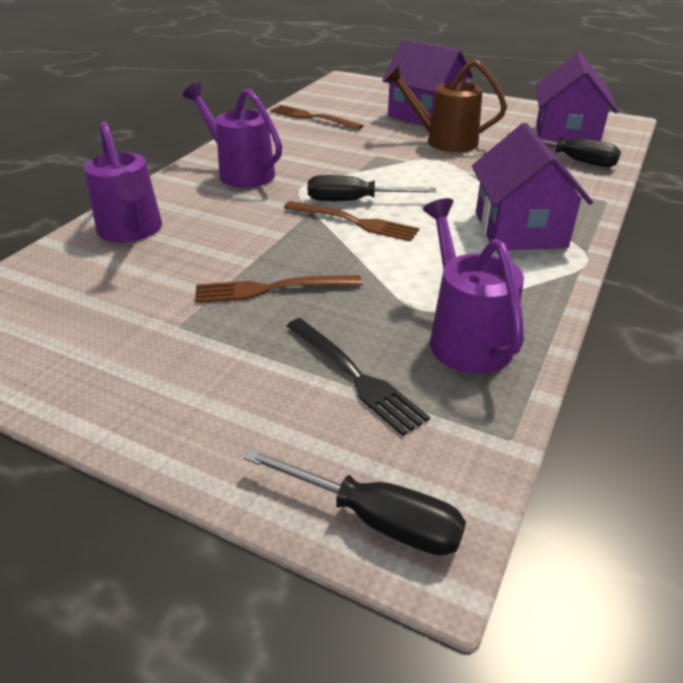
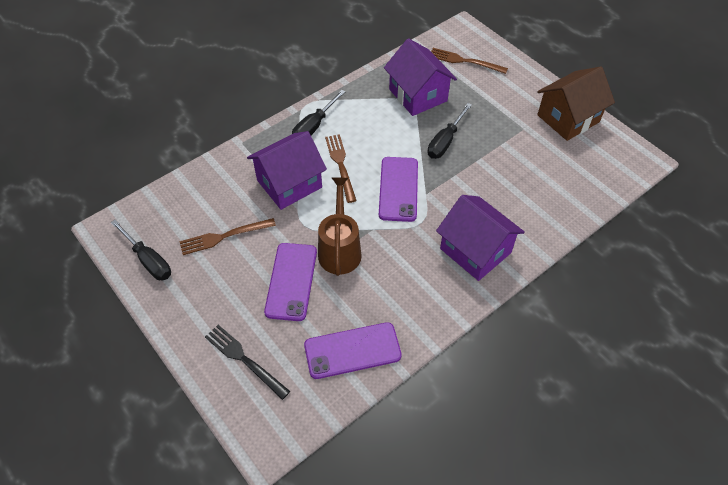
brown house: 0 -> 1
purple phone: 0 -> 3
purple watering can: 3 -> 0

